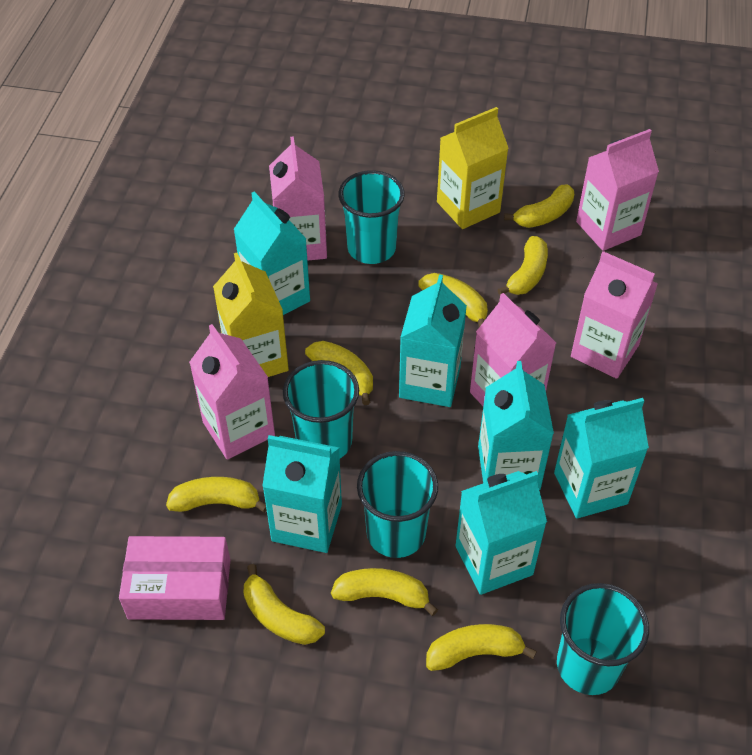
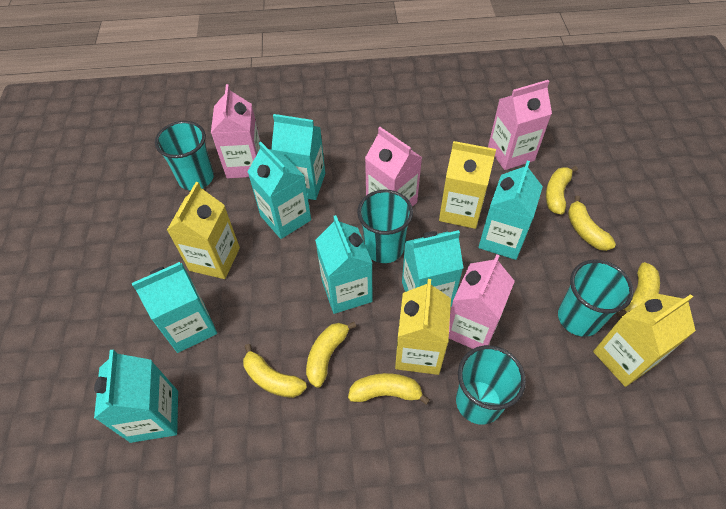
pink box: 1 -> 0
pink carton: 5 -> 4
turquoise carton: 6 -> 7
yellow banana: 8 -> 6
yellow carton: 2 -> 4

